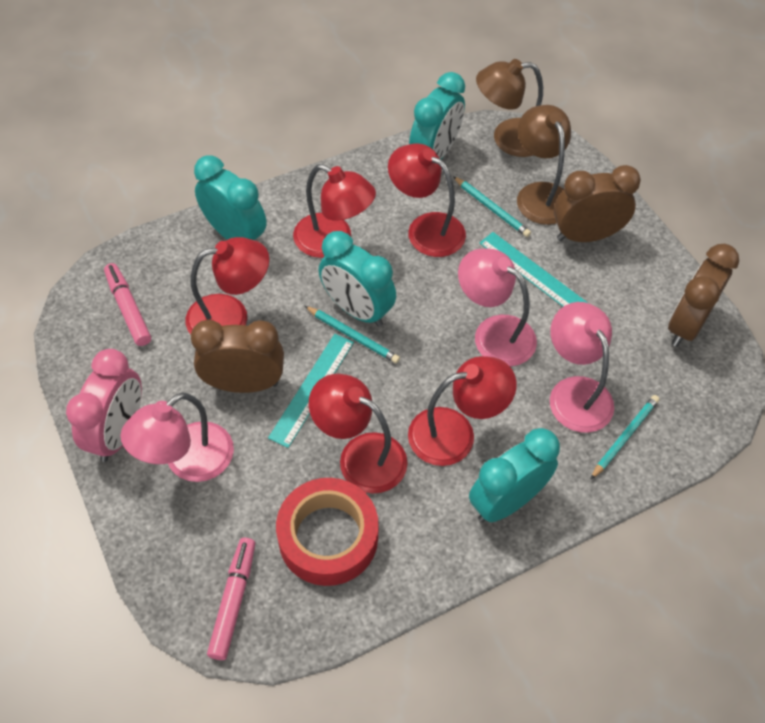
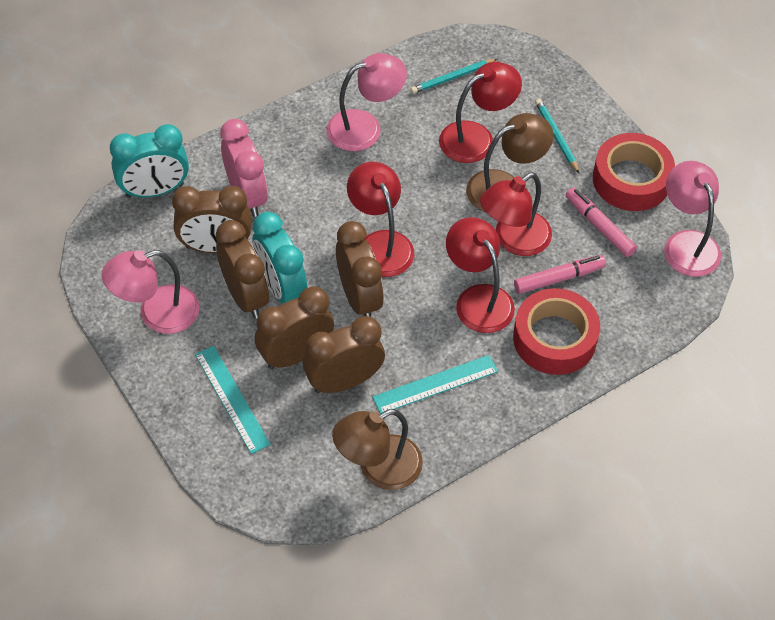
brown clock: 3 -> 5
red lamp: 5 -> 4
red tape: 1 -> 2
turquoise clock: 4 -> 2
turquoise pencil: 3 -> 2

